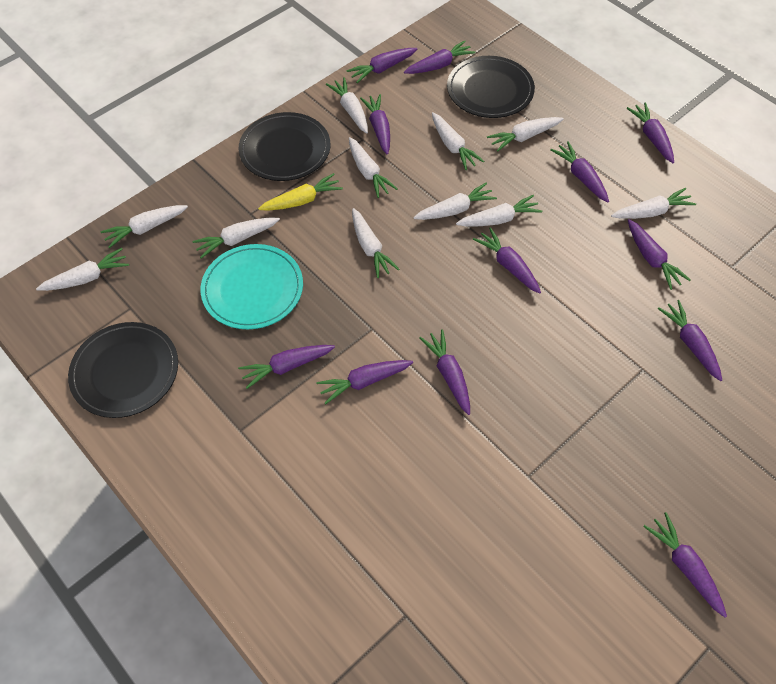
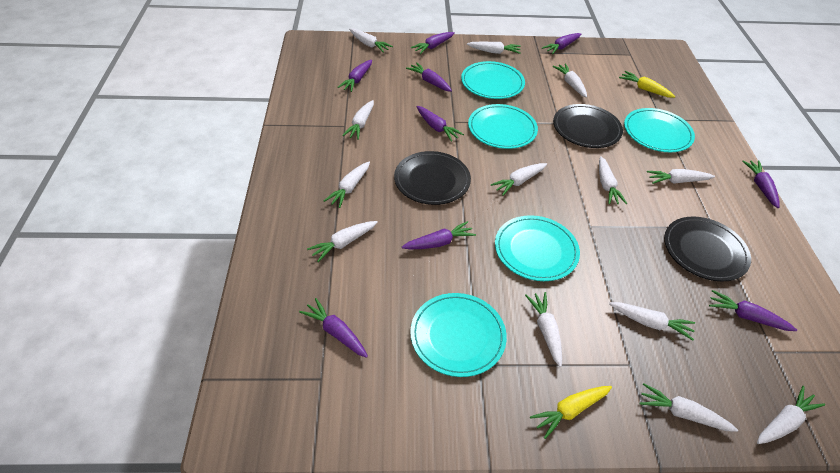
purple carrot: 12 -> 9
turquoise plate: 1 -> 5
white carrot: 11 -> 13
yellow carrot: 1 -> 2

